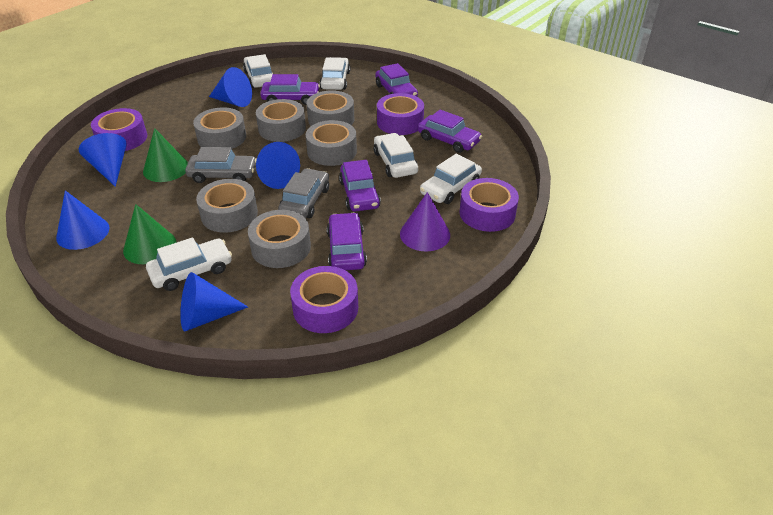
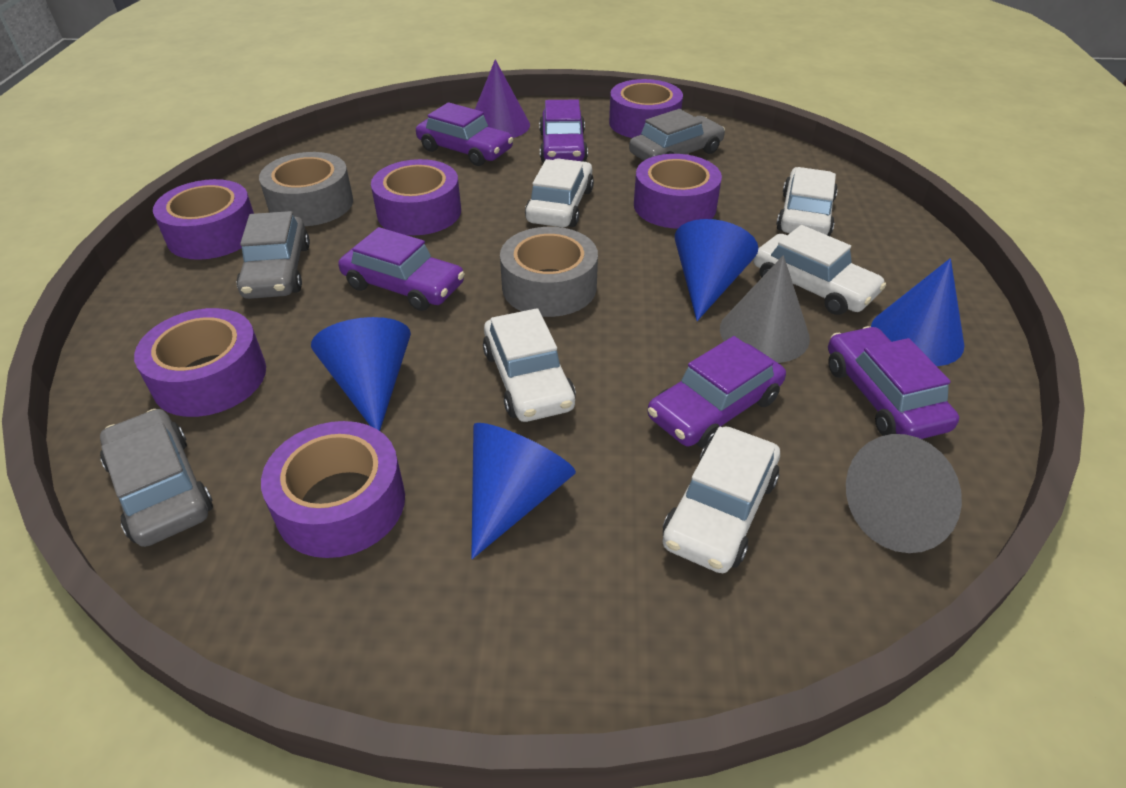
blue cone: 5 -> 4
green cone: 2 -> 0
grey car: 2 -> 3
grey cone: 0 -> 2
grey tape: 6 -> 2
purple tape: 4 -> 6

